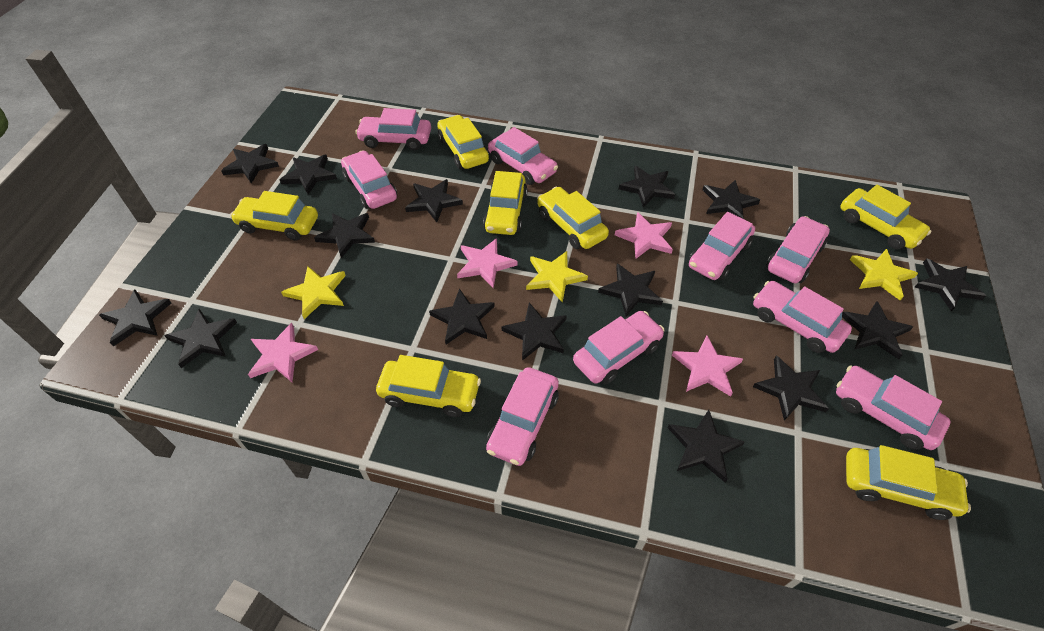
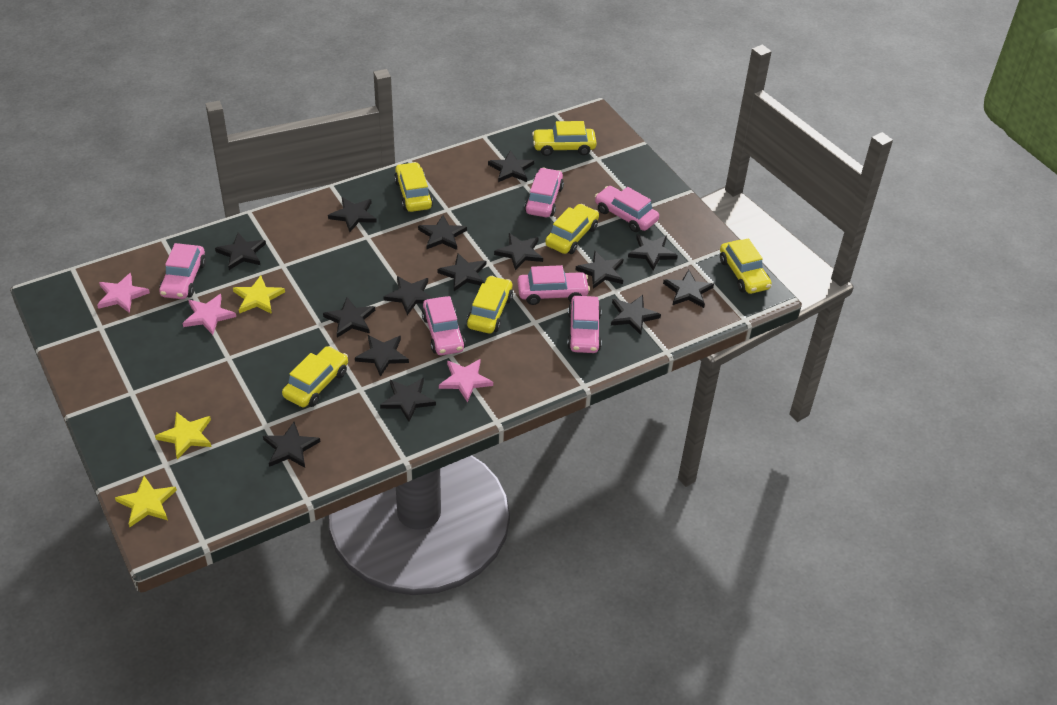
pink car: 9 -> 6
pink star: 4 -> 3
yellow car: 7 -> 6

